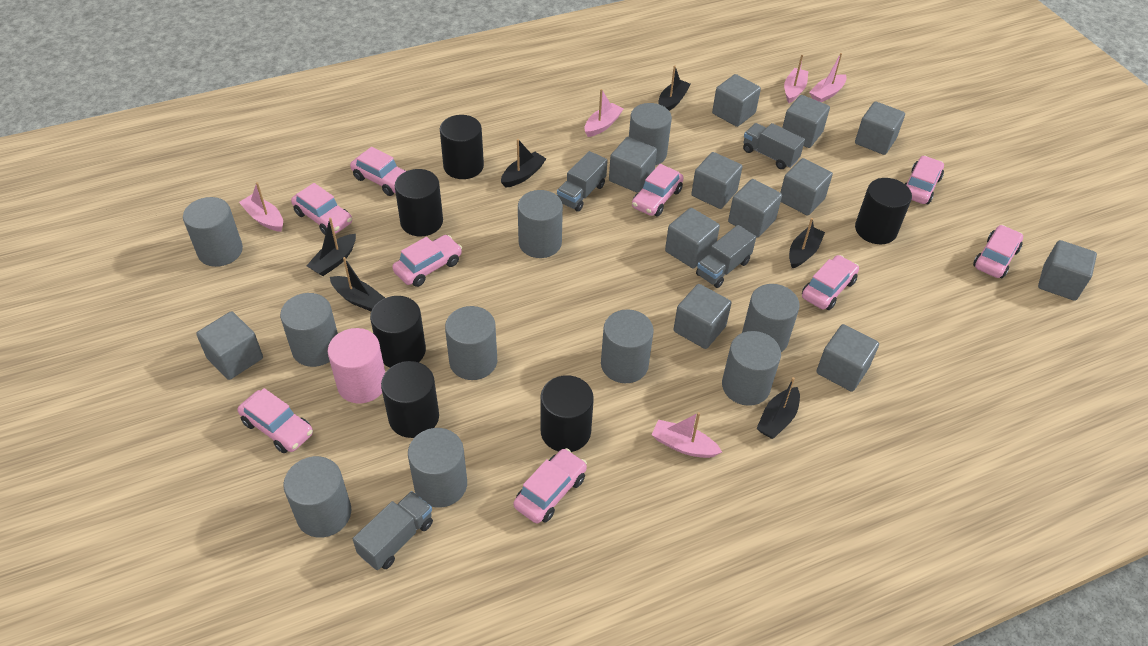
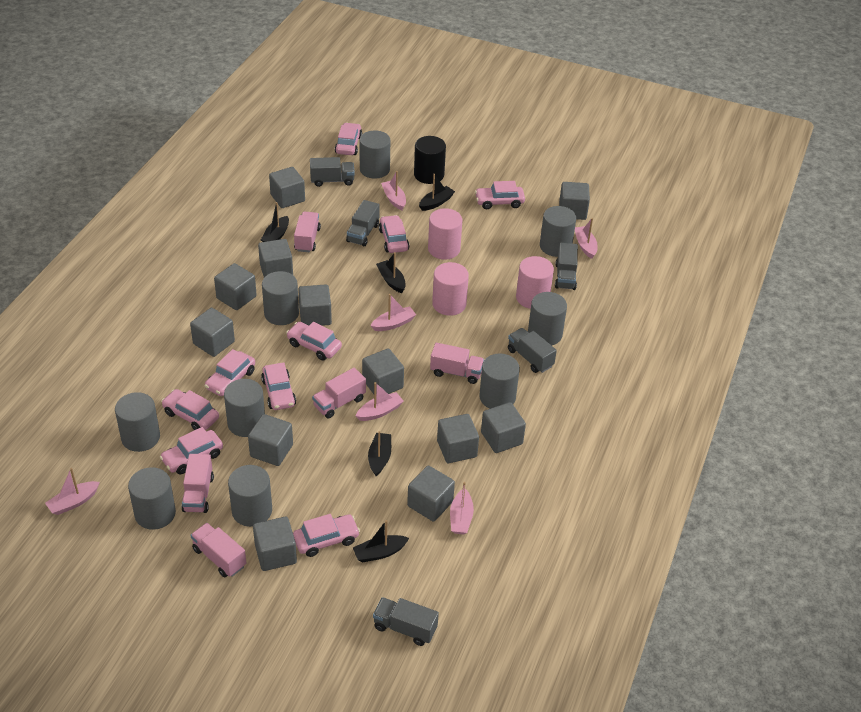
black boat: 6 -> 5
black cylinder: 6 -> 1
grey cylinder: 10 -> 9
grey truck: 4 -> 5
pink boat: 5 -> 6
pink cylinder: 1 -> 3
pink truck: 0 -> 5

